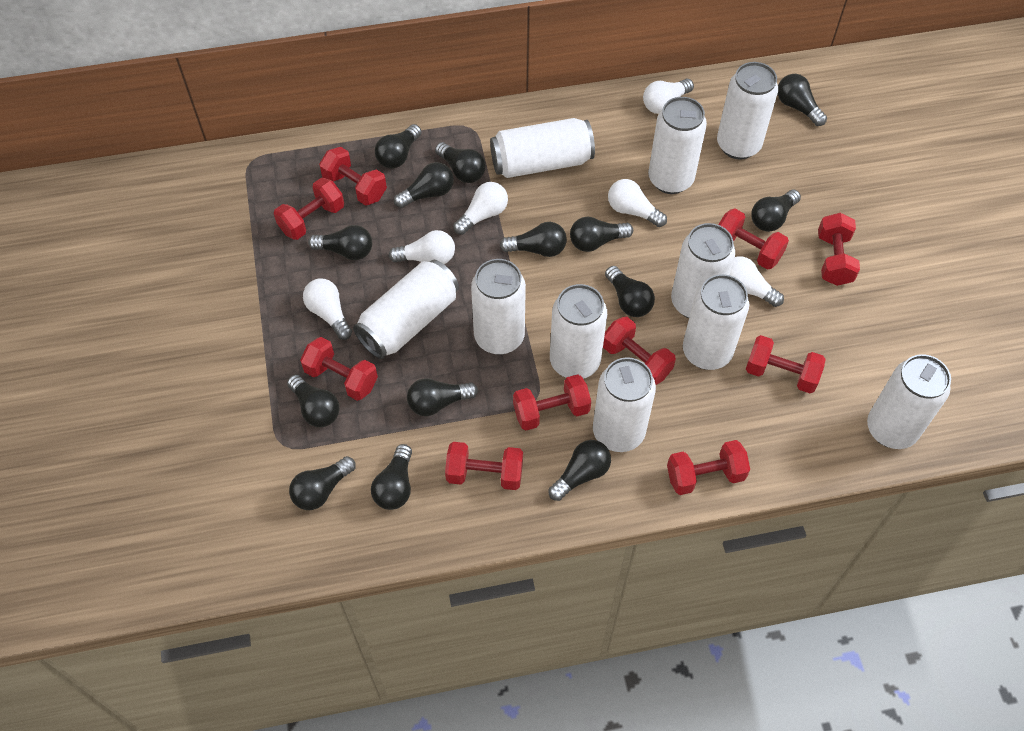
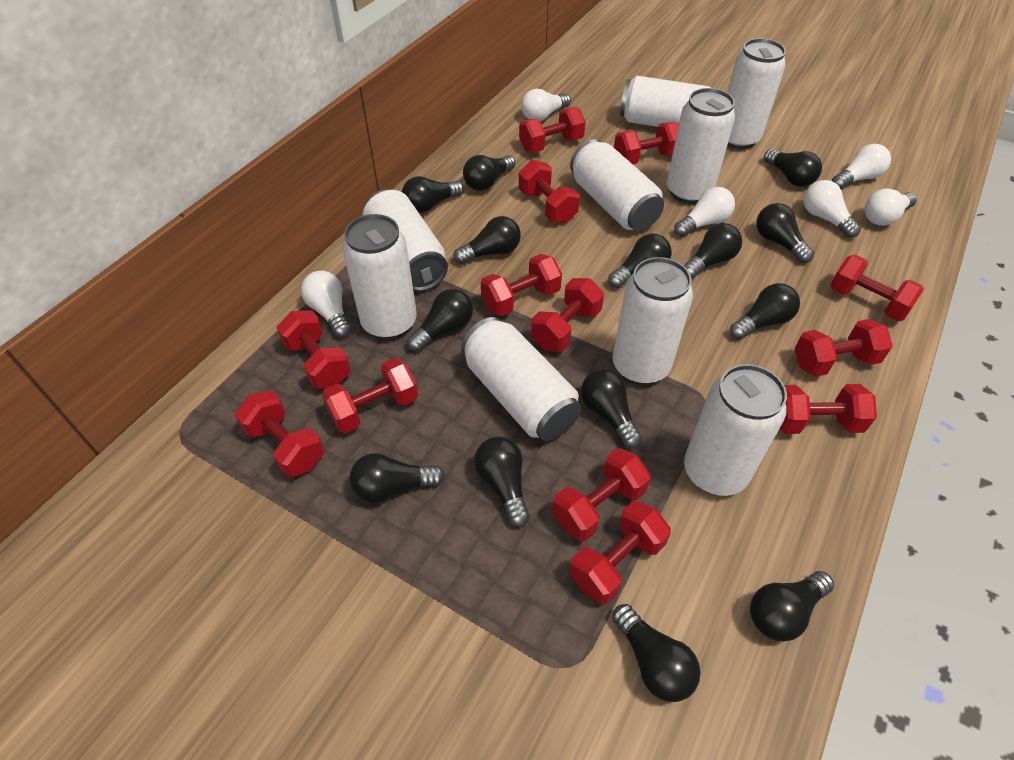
red dumbbell: 10 -> 13
white can: 10 -> 9

